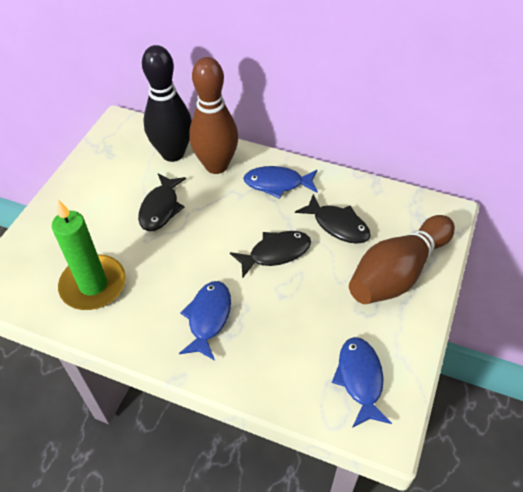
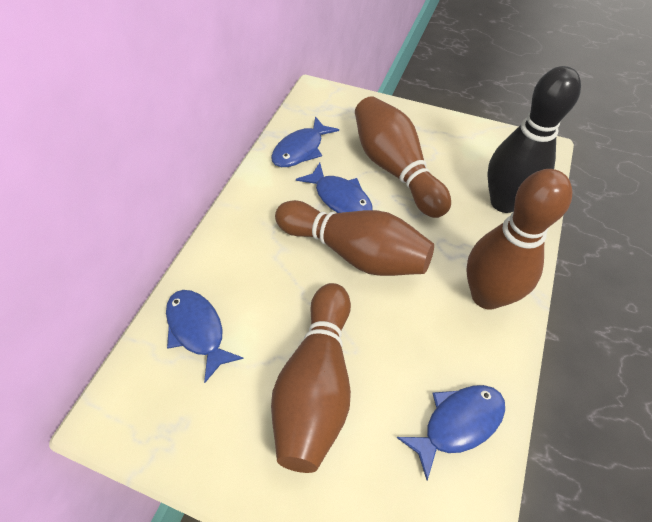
black fish: 3 -> 0
blue fish: 3 -> 4
brown bowling pin: 2 -> 4
green candle: 1 -> 0

